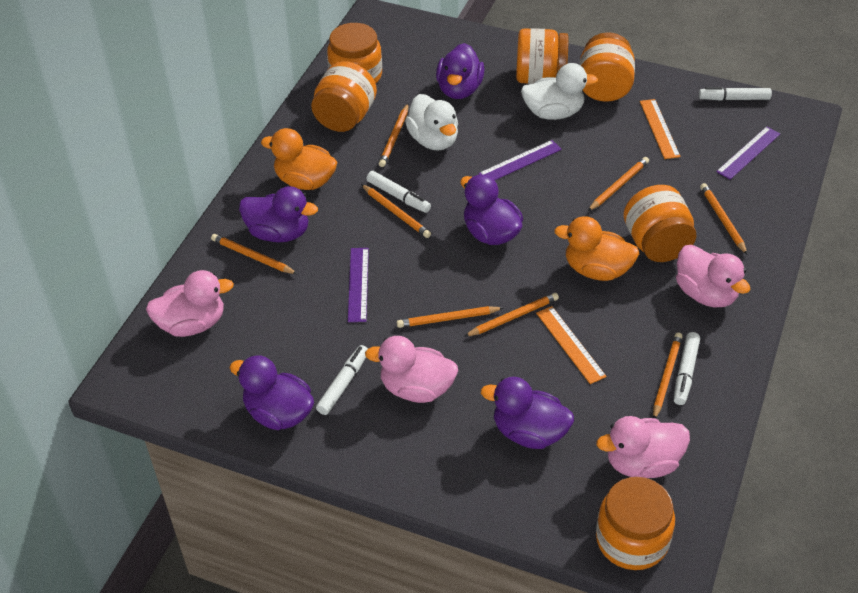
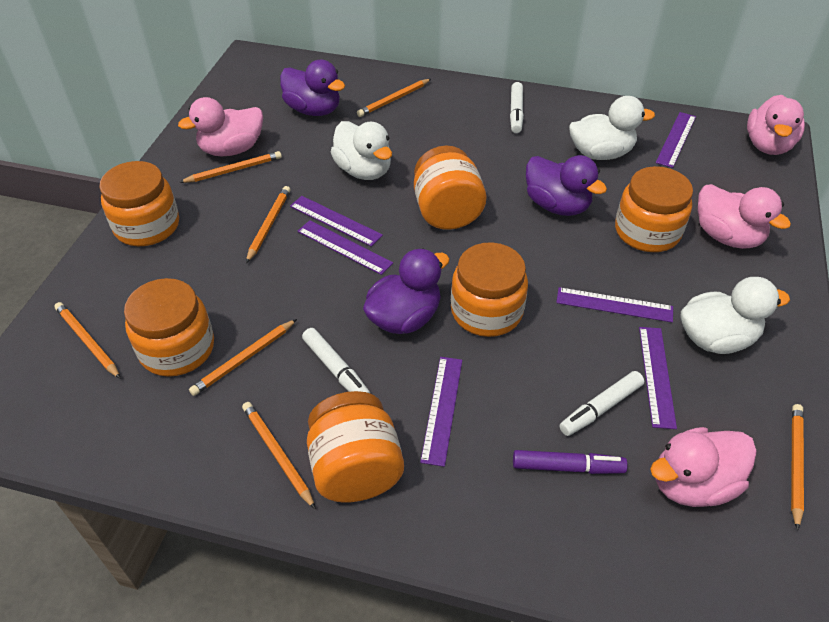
orange duck: 2 -> 0
orange pencil: 8 -> 7
orange ruler: 2 -> 0
purple duck: 5 -> 3
purple marker: 0 -> 1
purple ruler: 3 -> 6
white duck: 2 -> 3
white marker: 4 -> 3

